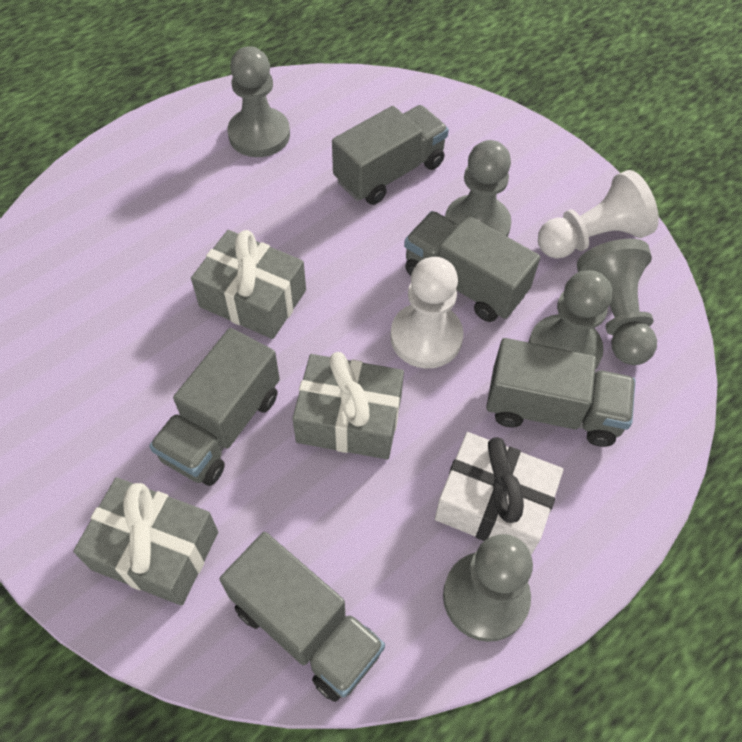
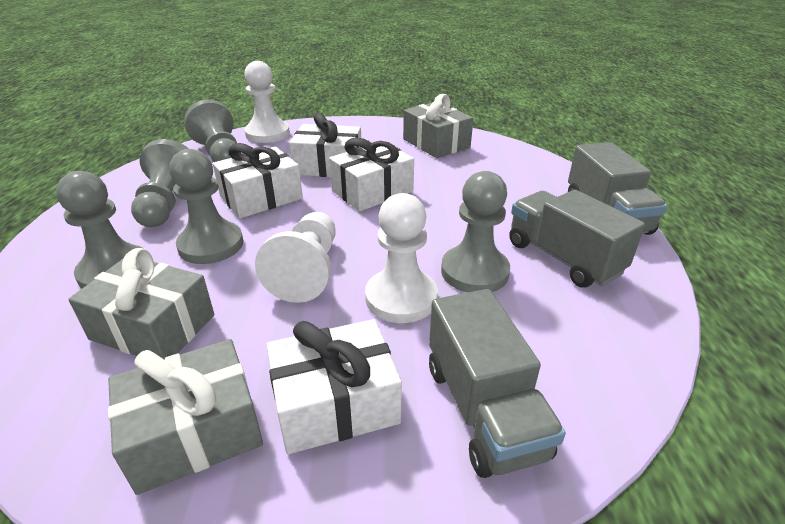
grey truck: 5 -> 3
white gift: 1 -> 4
white pawn: 2 -> 3

